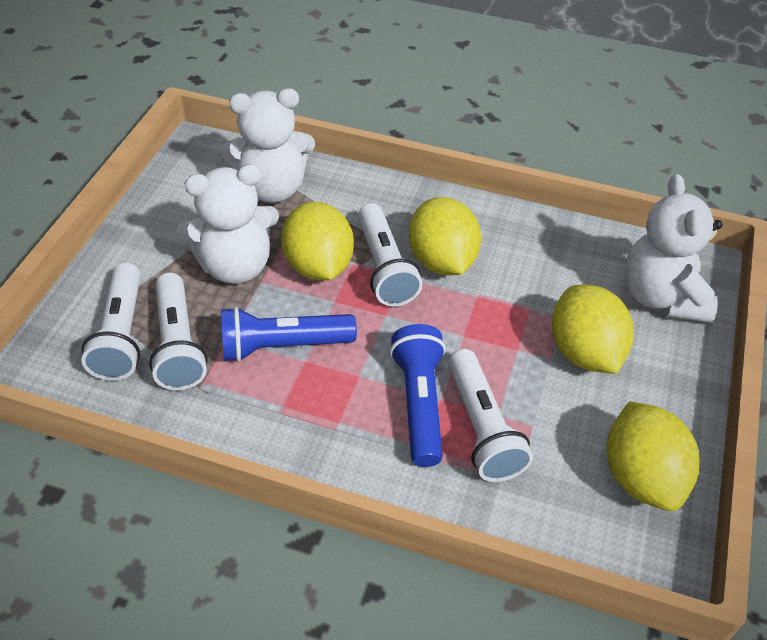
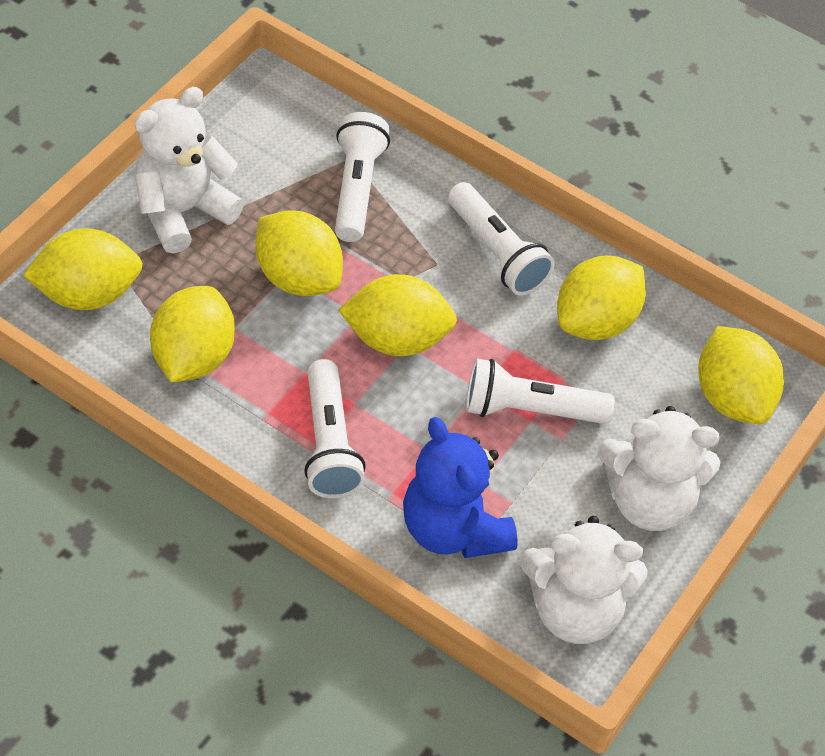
blue flashlight: 2 -> 0
blue teddy bear: 0 -> 1
yellow lemon: 4 -> 6

